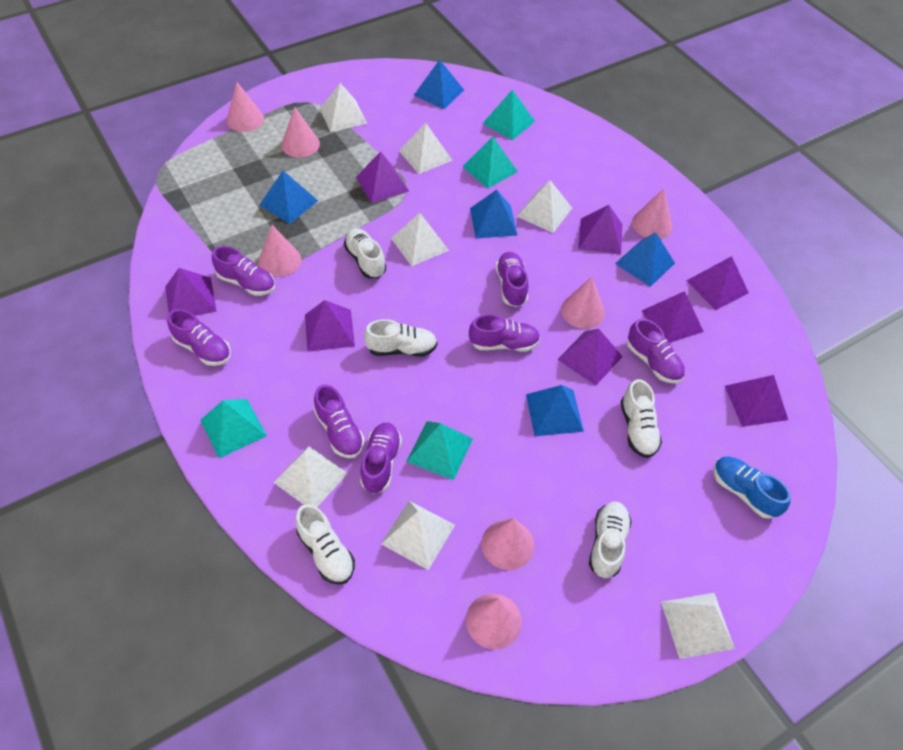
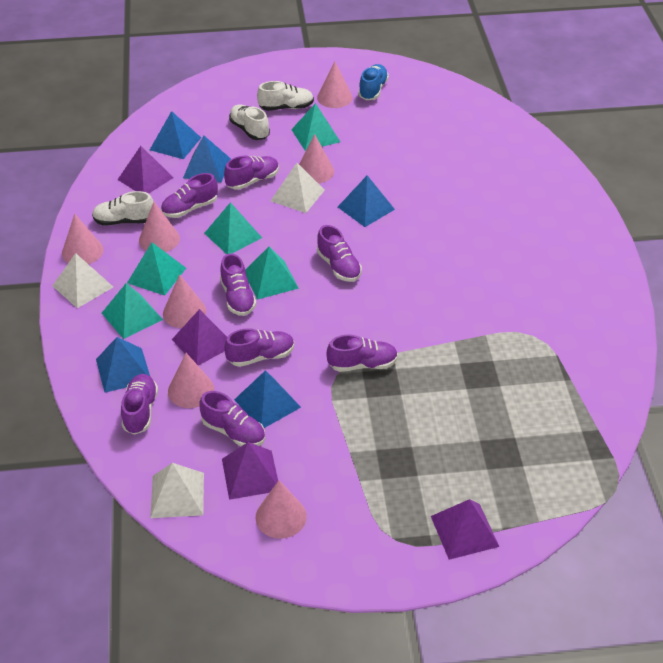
purple pyramid: 8 -> 4
purple shoe: 7 -> 8
turquoise pyramid: 4 -> 5
white pyramid: 7 -> 3
white shoe: 5 -> 3

